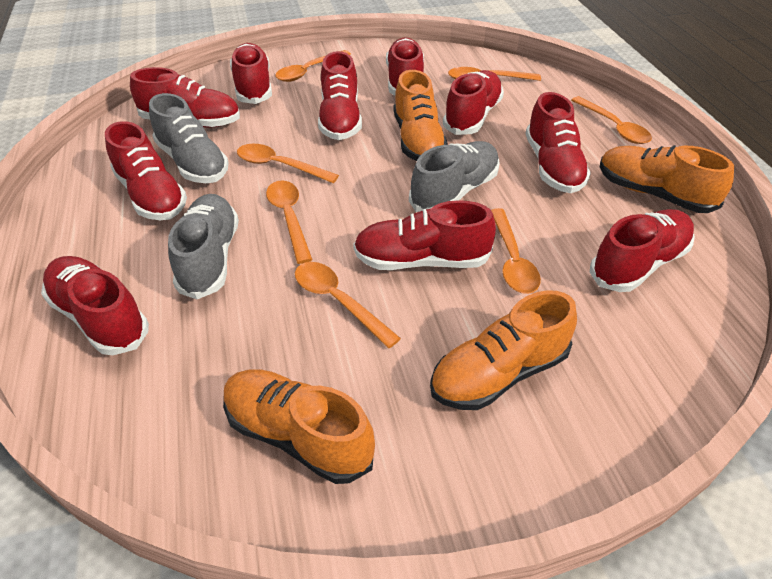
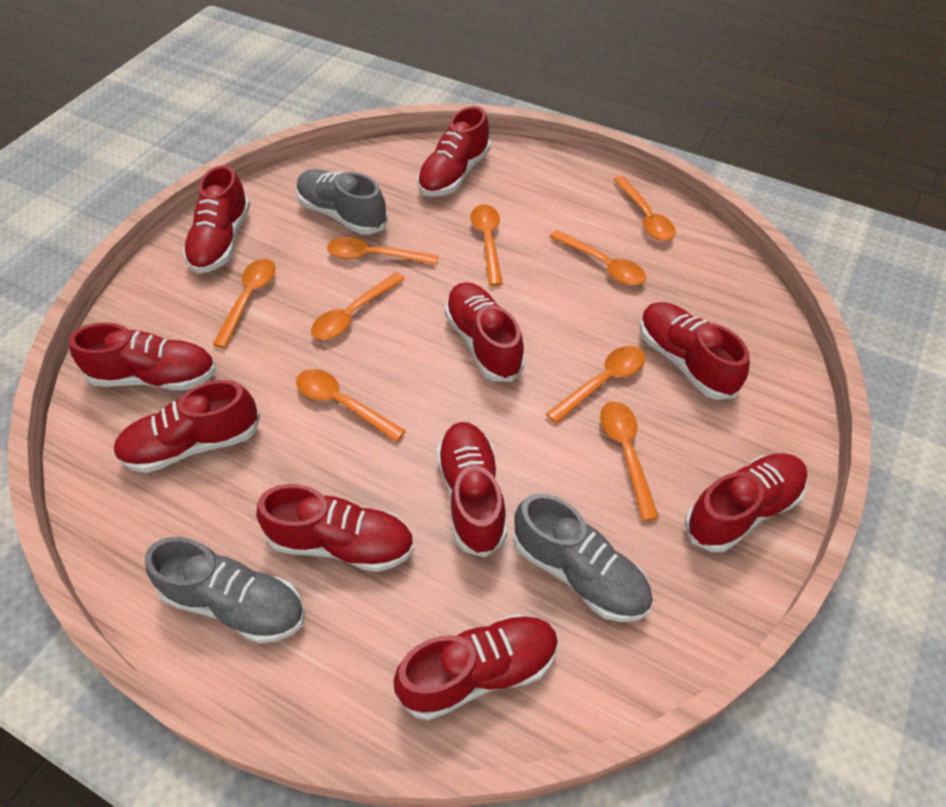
orange shoe: 4 -> 0
orange spoon: 7 -> 9

